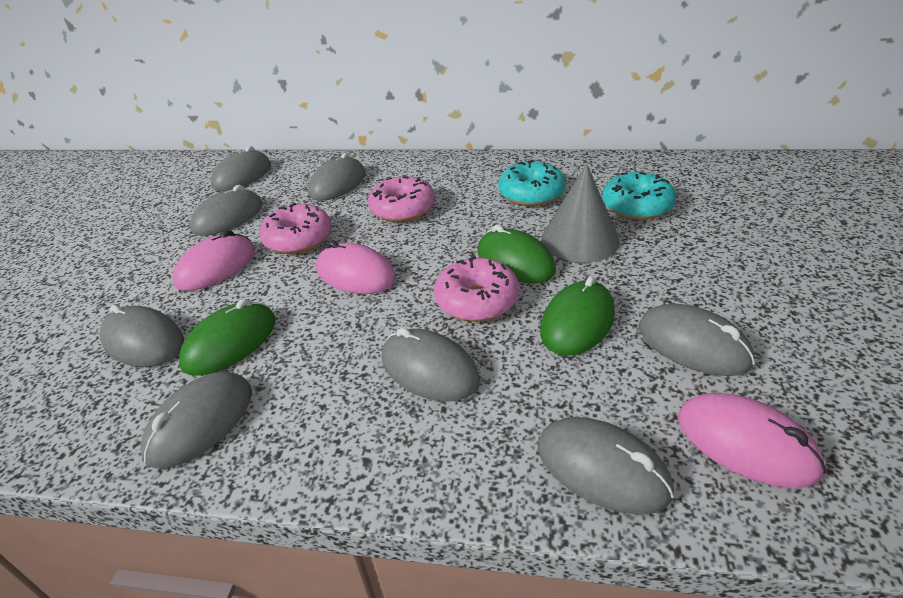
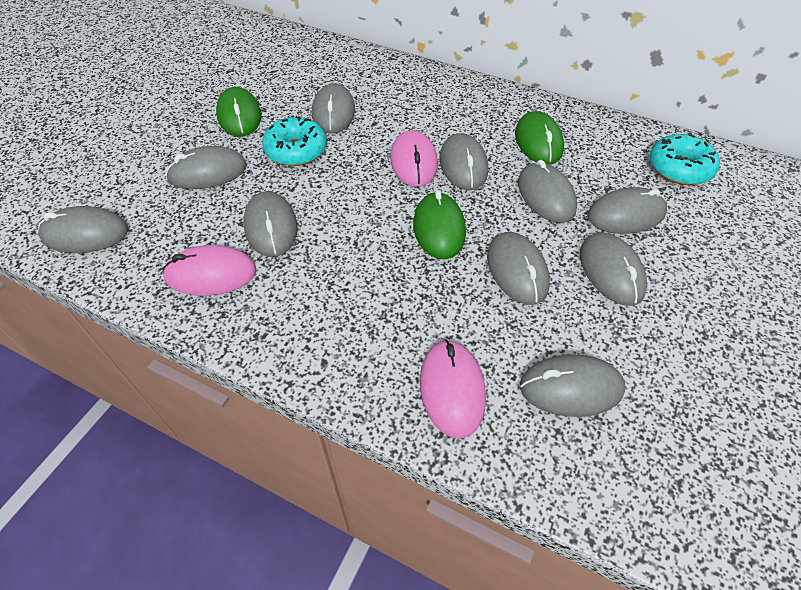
grey cone: 1 -> 0
grey mouse: 8 -> 10
pink donut: 3 -> 0

